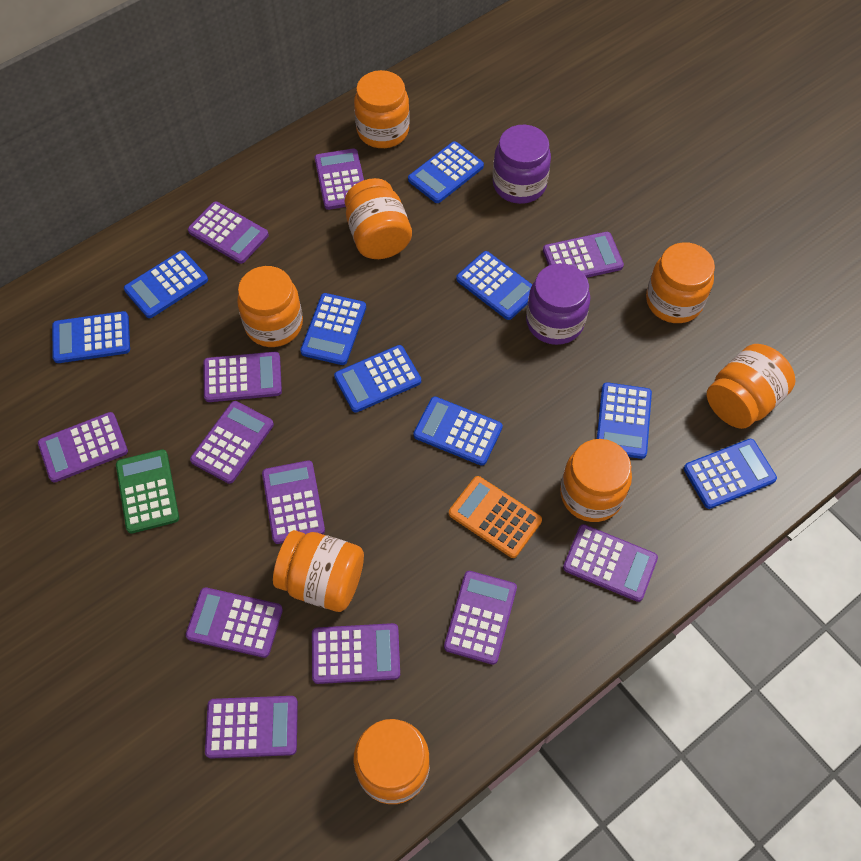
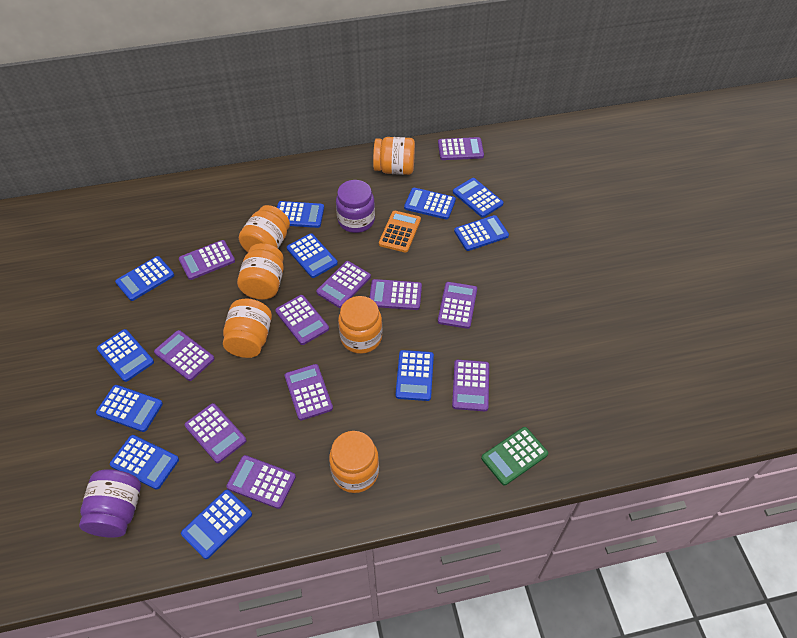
blue calculator: 9 -> 11
orange jar: 8 -> 6
purple calculator: 12 -> 11

